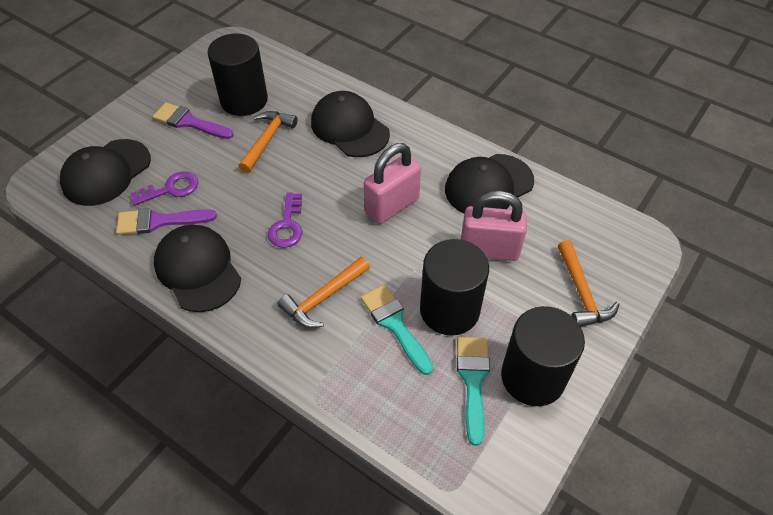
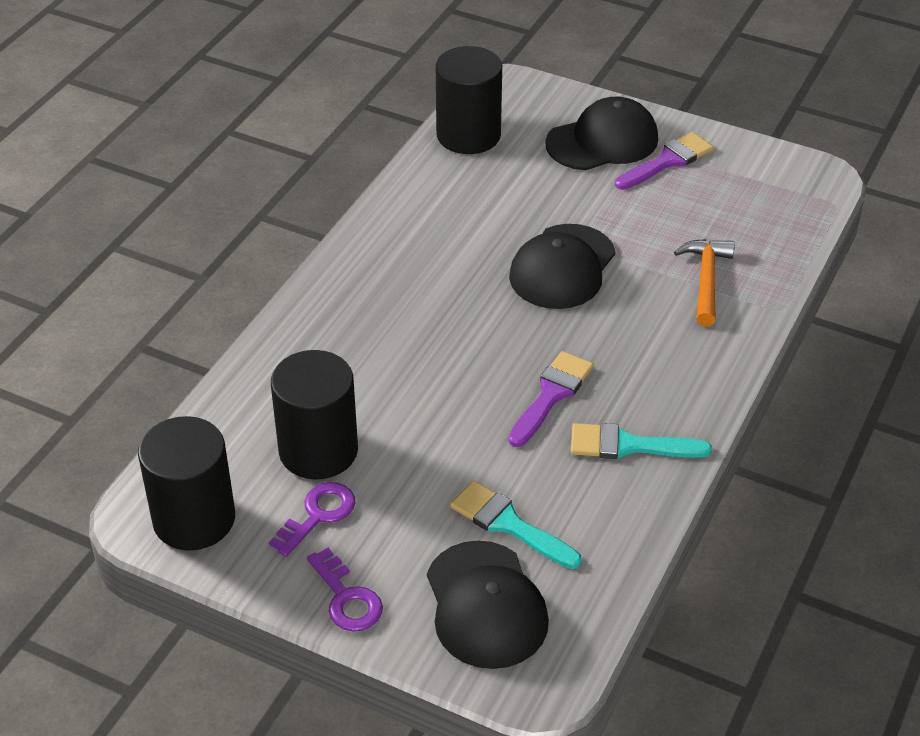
black cap: 4 -> 3
orange hammer: 3 -> 1
pink padlock: 2 -> 0

